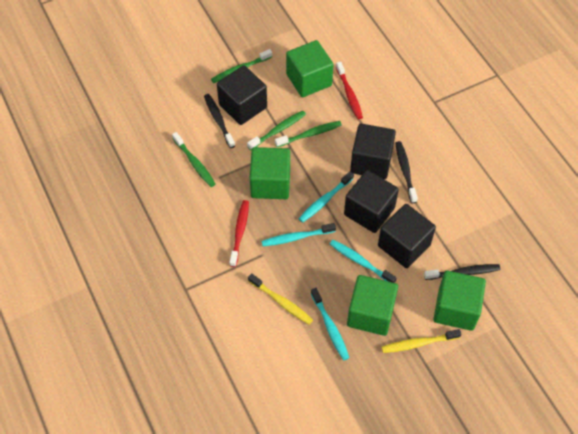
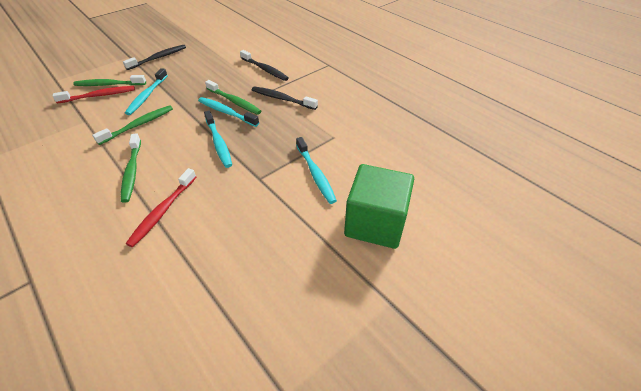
black cube: 4 -> 0
green cube: 4 -> 1
yellow toothbrush: 2 -> 0

